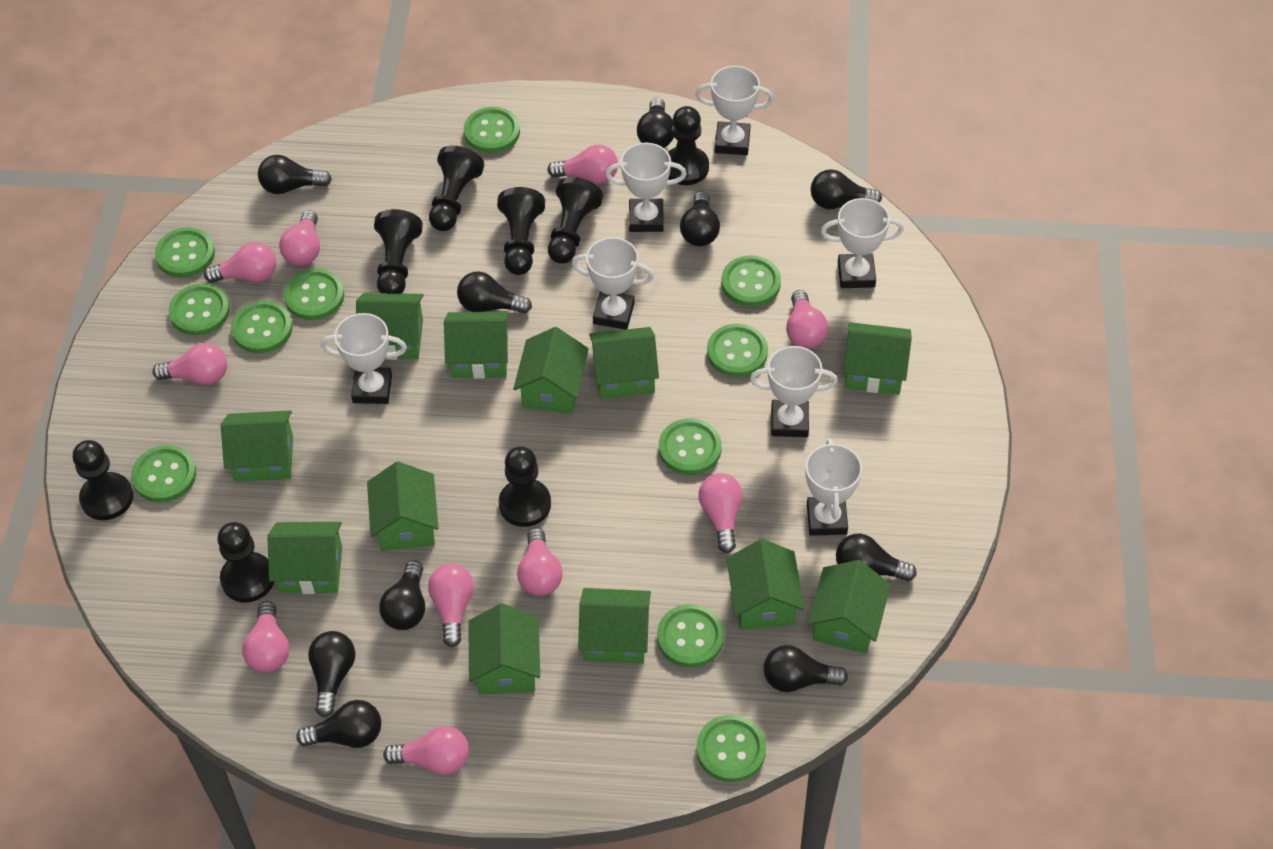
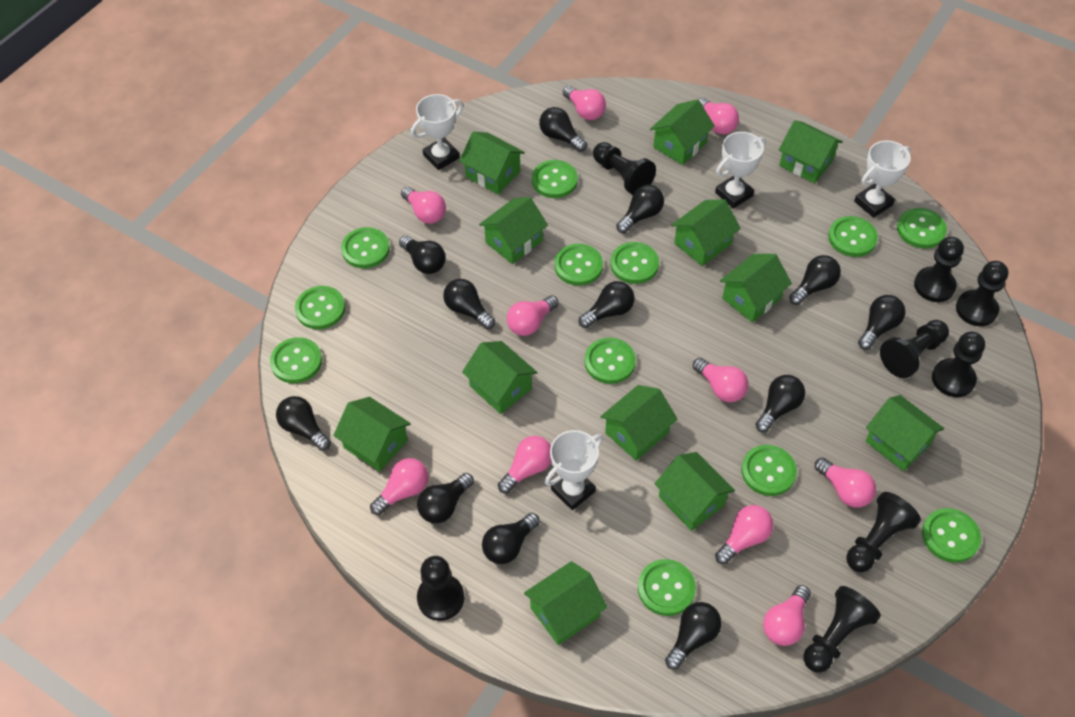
black light bulb: 10 -> 12
green button: 11 -> 12
white trophy: 7 -> 4

